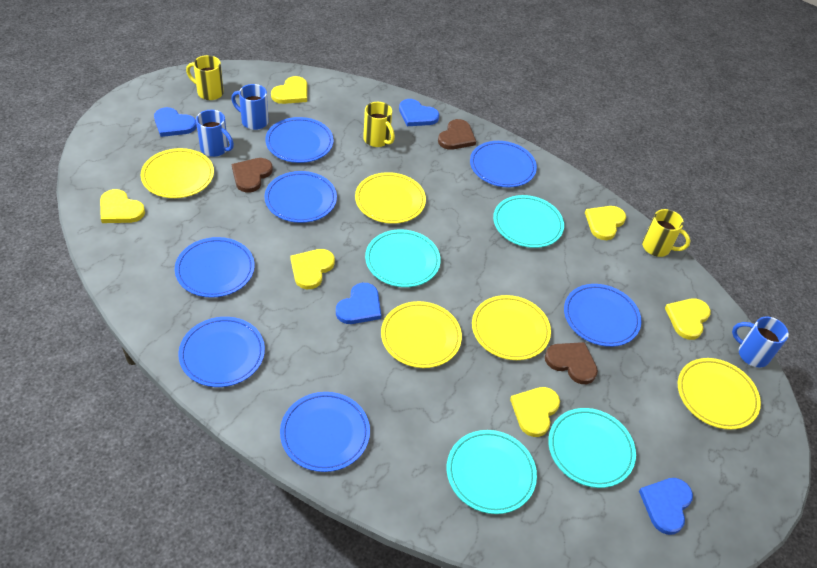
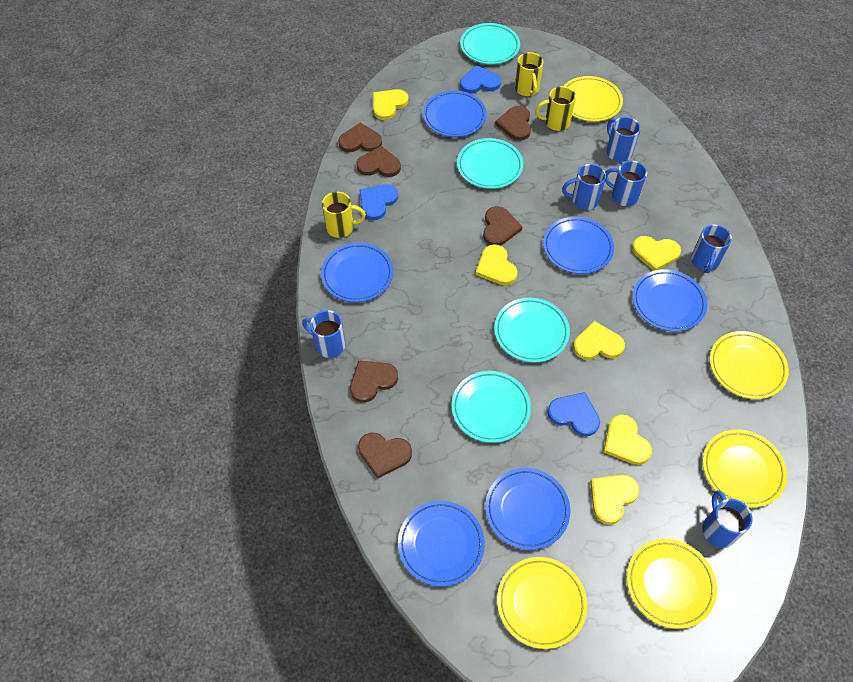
blue heart: 4 -> 3
blue mug: 3 -> 6
blue plate: 7 -> 6
brown heart: 3 -> 6

